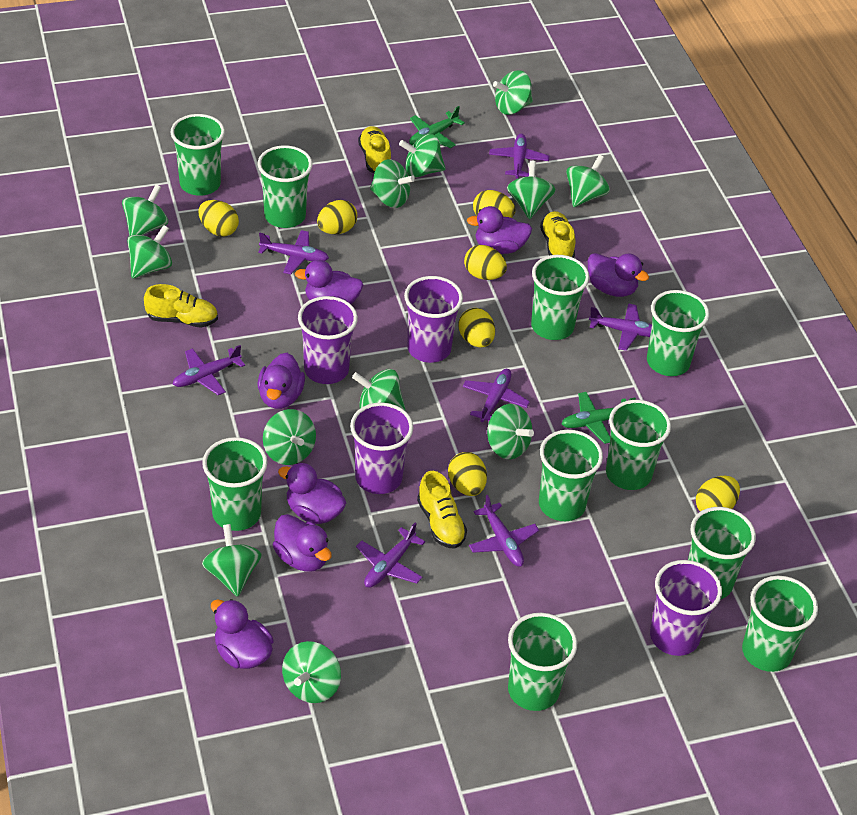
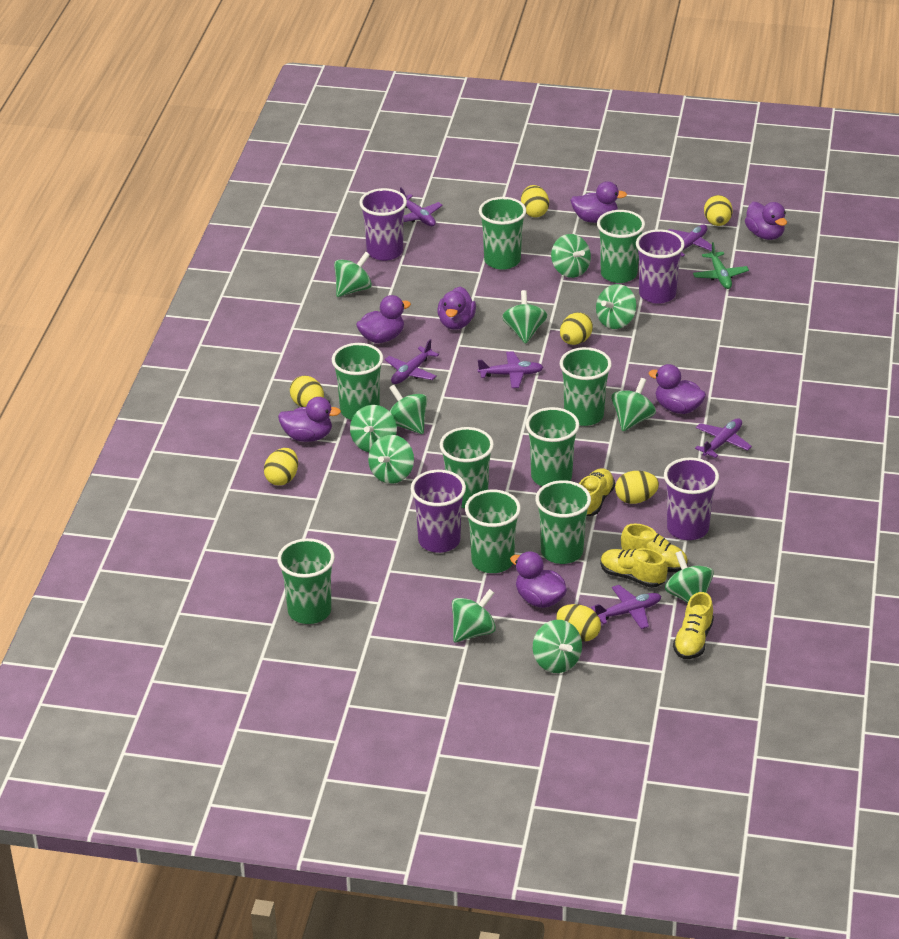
green cup: 10 -> 9
green plane: 2 -> 1
green spinning top: 12 -> 11
purple plane: 7 -> 6

